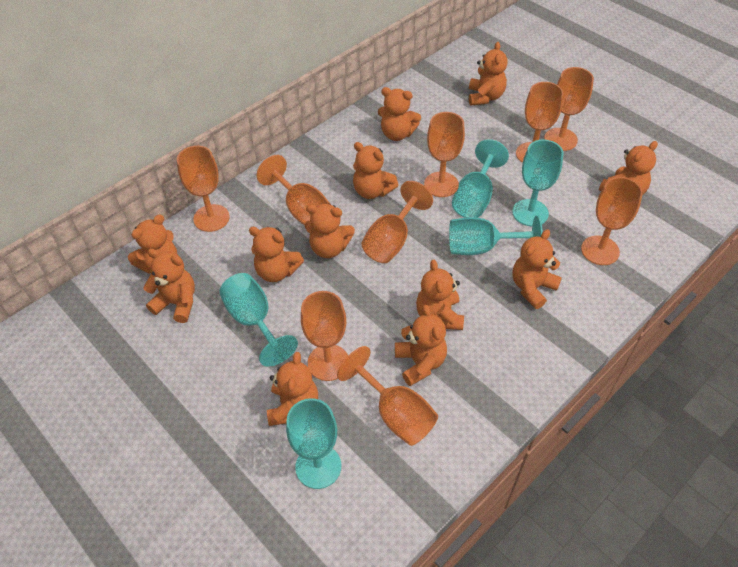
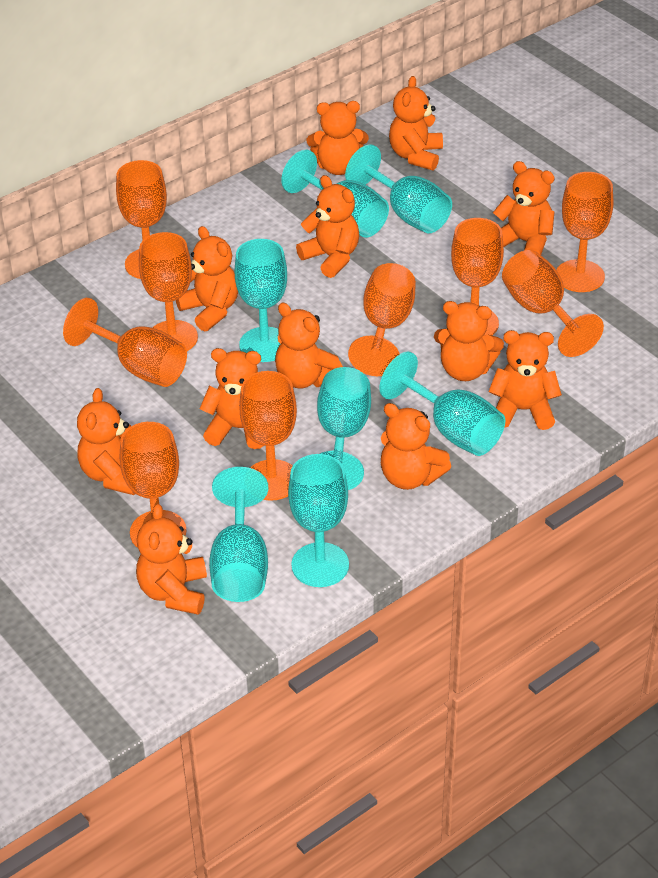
turquoise goblet: 5 -> 7

